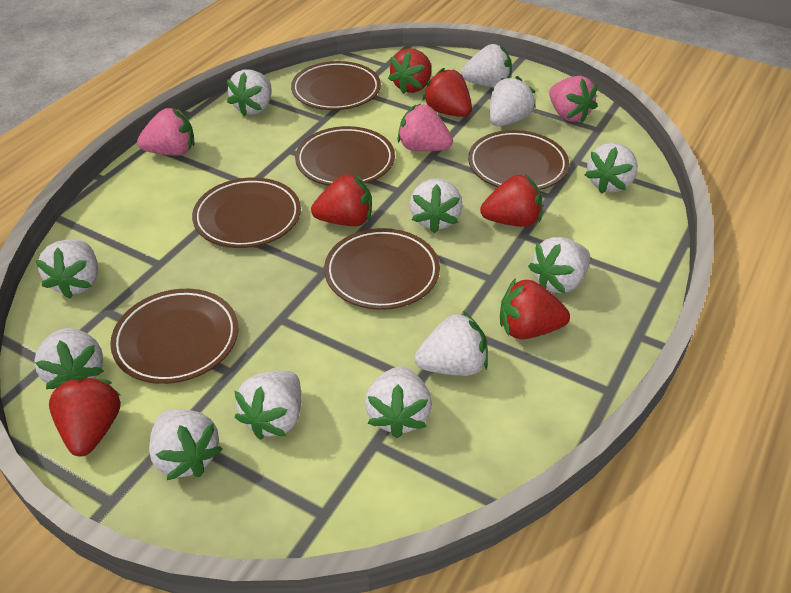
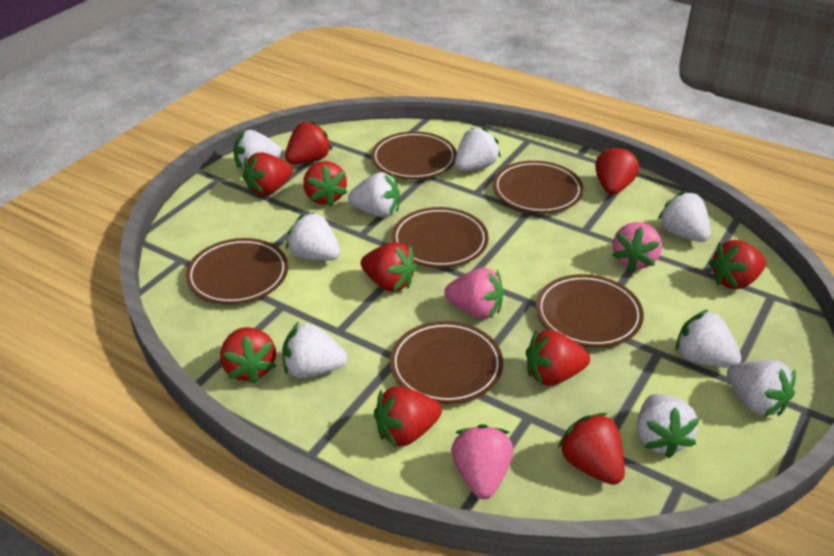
red strawberry: 6 -> 10
white strawberry: 12 -> 9

